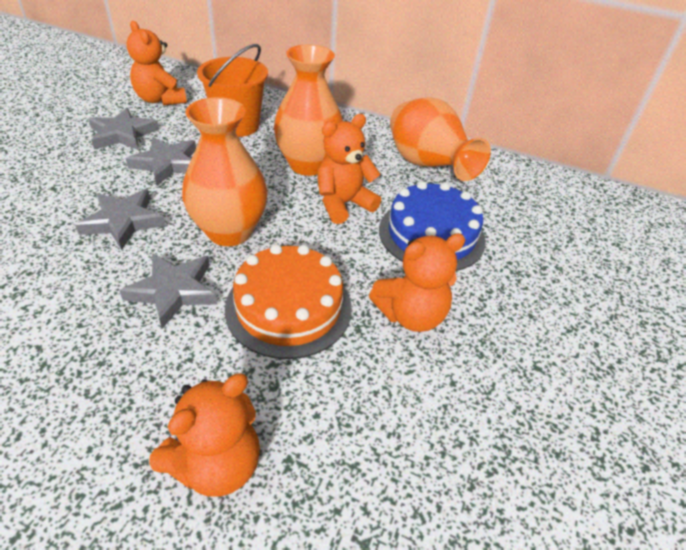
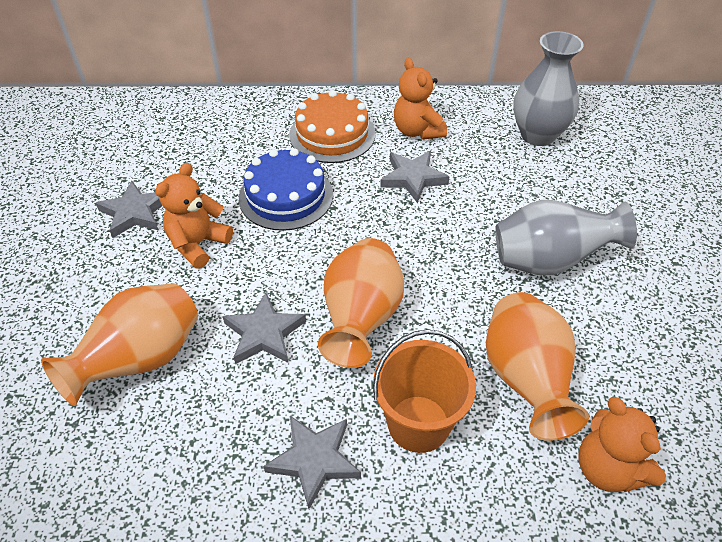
grey vase: 0 -> 2
orange teddy bear: 4 -> 3

